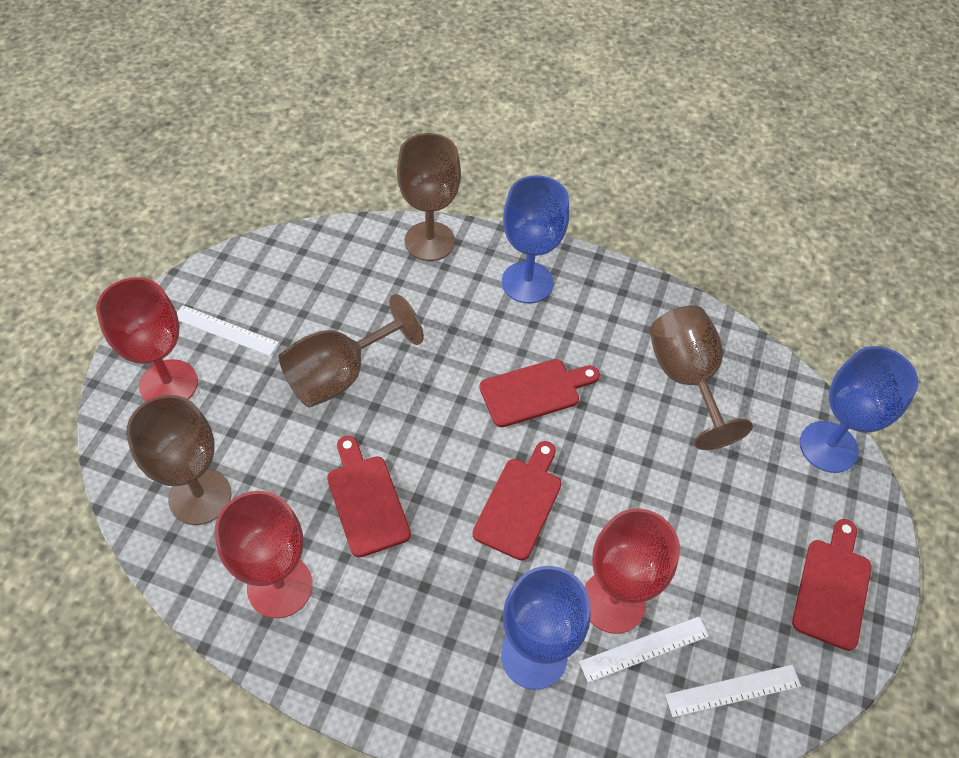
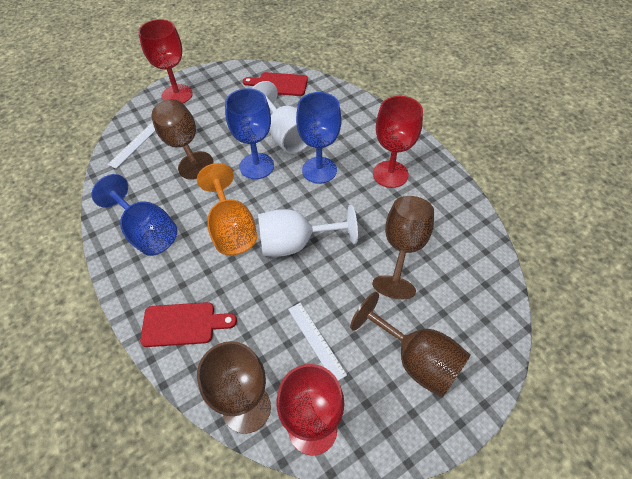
orange goblet: 0 -> 1
red cutting board: 4 -> 2
white goblet: 0 -> 2
white ruler: 3 -> 2

